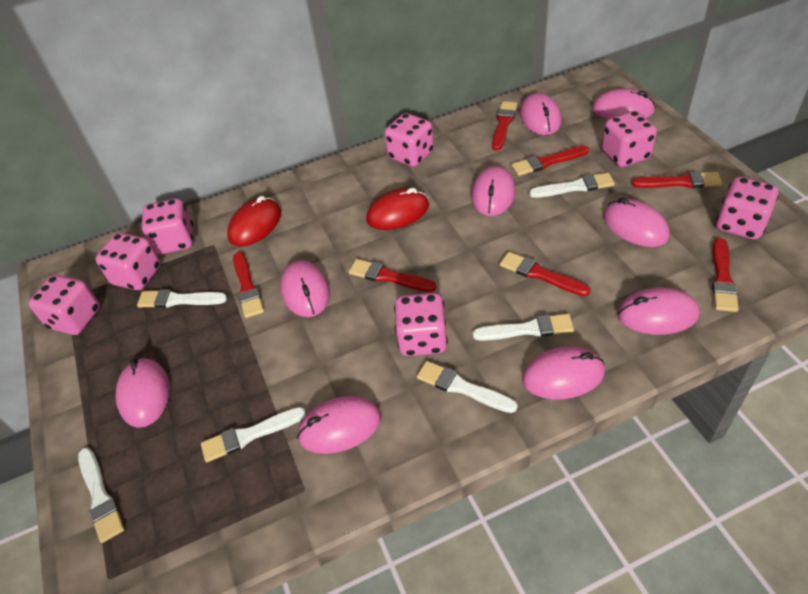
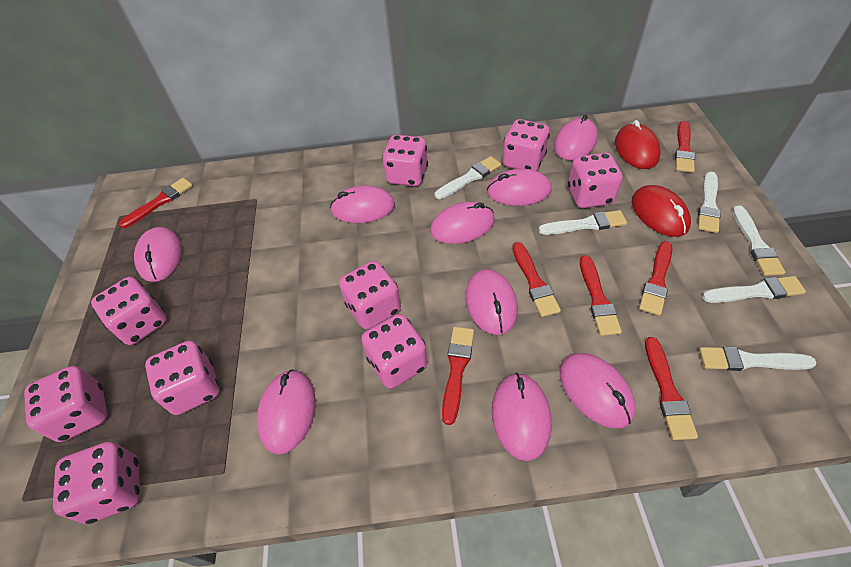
pink dice: 7 -> 9

